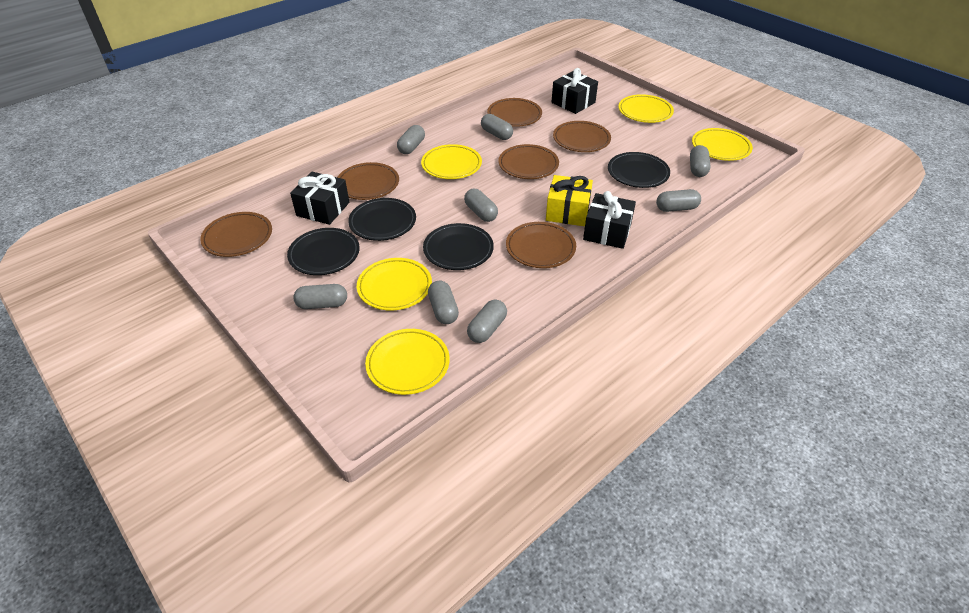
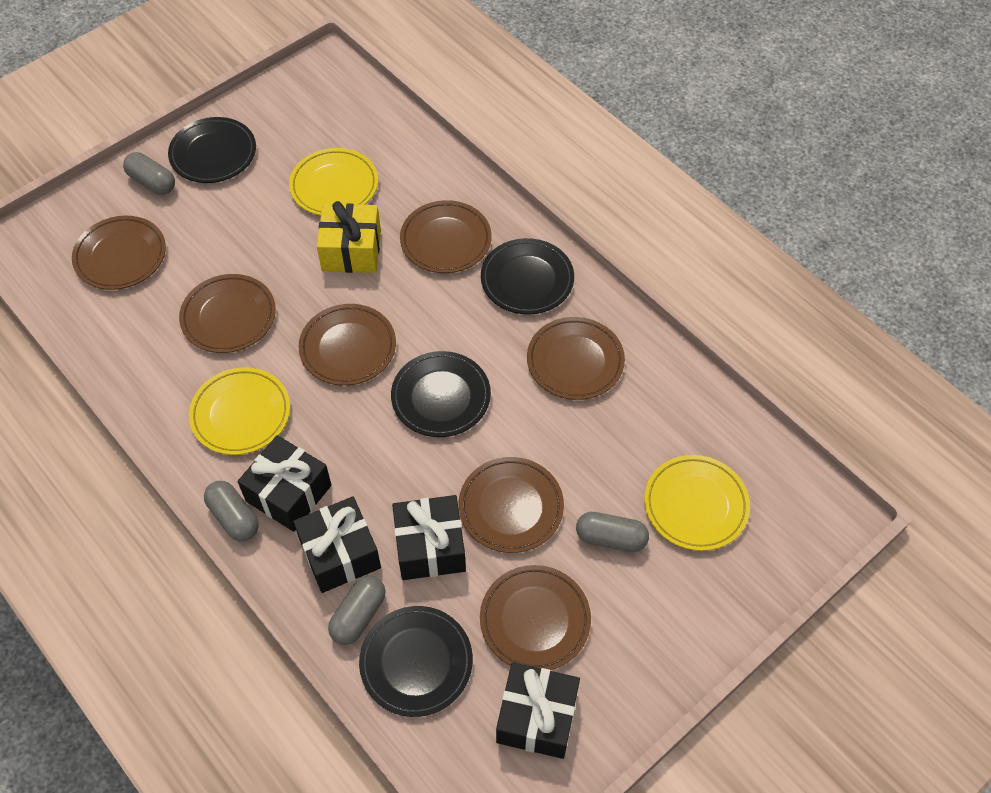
black gift: 3 -> 4
brown plate: 6 -> 7
grey capsule: 8 -> 4
yellow plate: 5 -> 3

